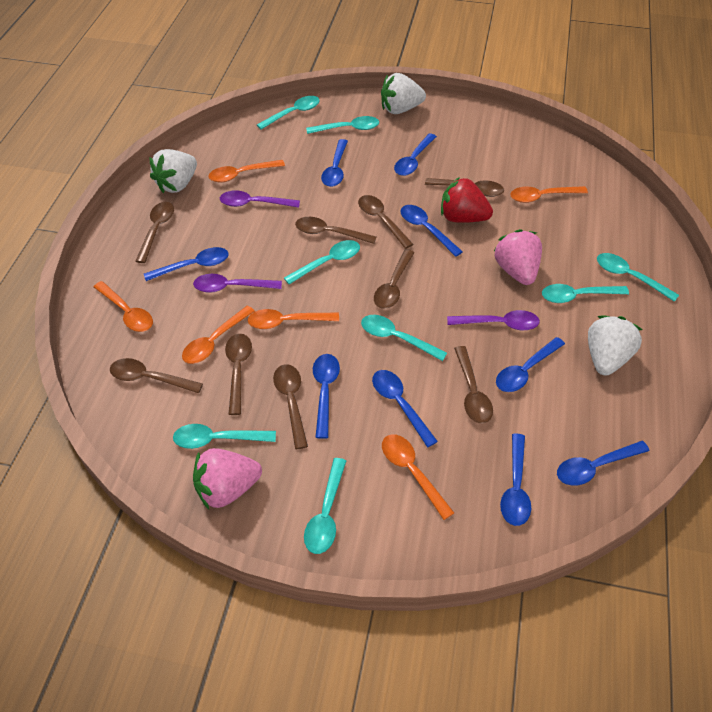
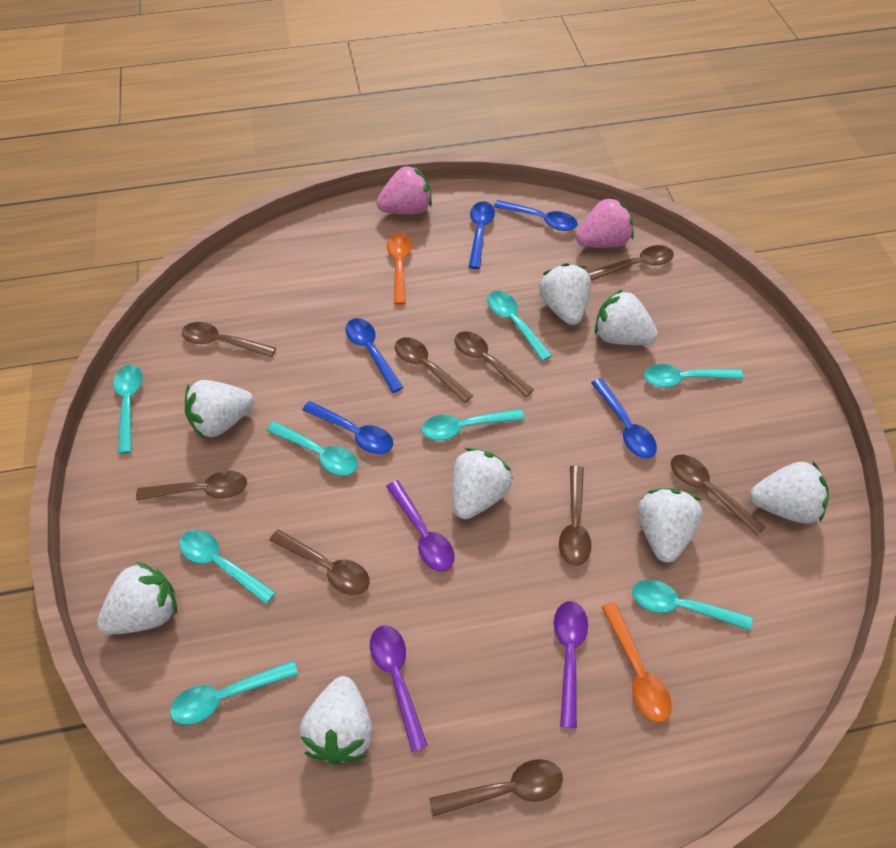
blue spoon: 9 -> 5
orange spoon: 6 -> 2
red strawberry: 1 -> 0
white strawberry: 3 -> 8

